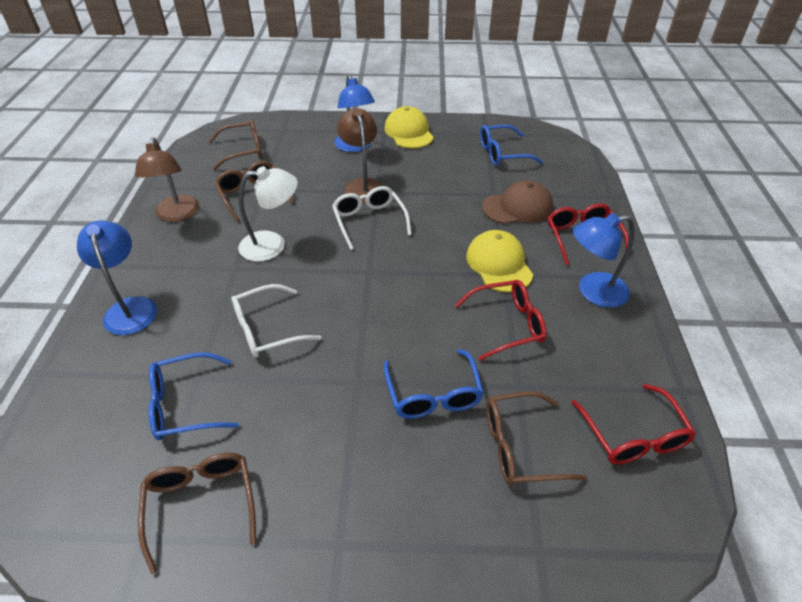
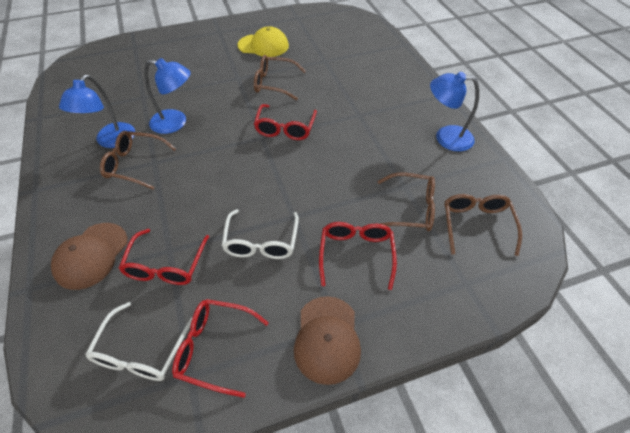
blue glasses: 3 -> 0
brown cap: 1 -> 2
brown lamp: 2 -> 0
red glasses: 3 -> 4
white lamp: 1 -> 0
yellow cap: 2 -> 1

